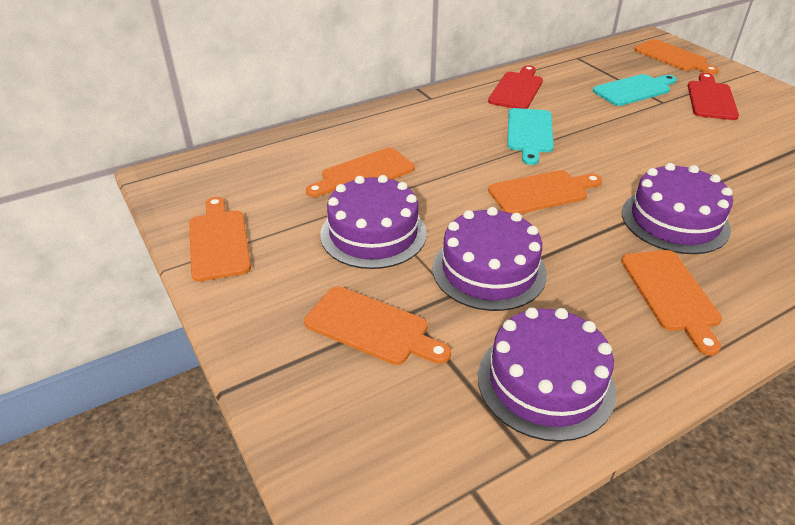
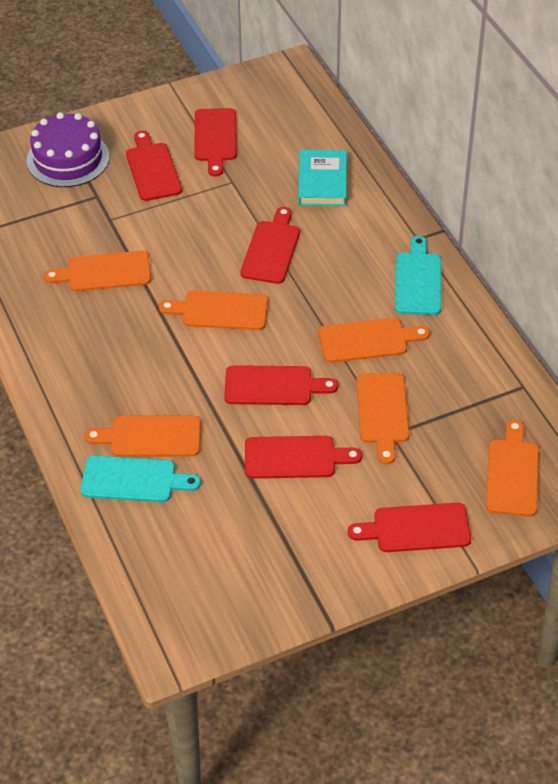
purple cake: 4 -> 1
red cutting board: 2 -> 6
turquoise book: 0 -> 1

